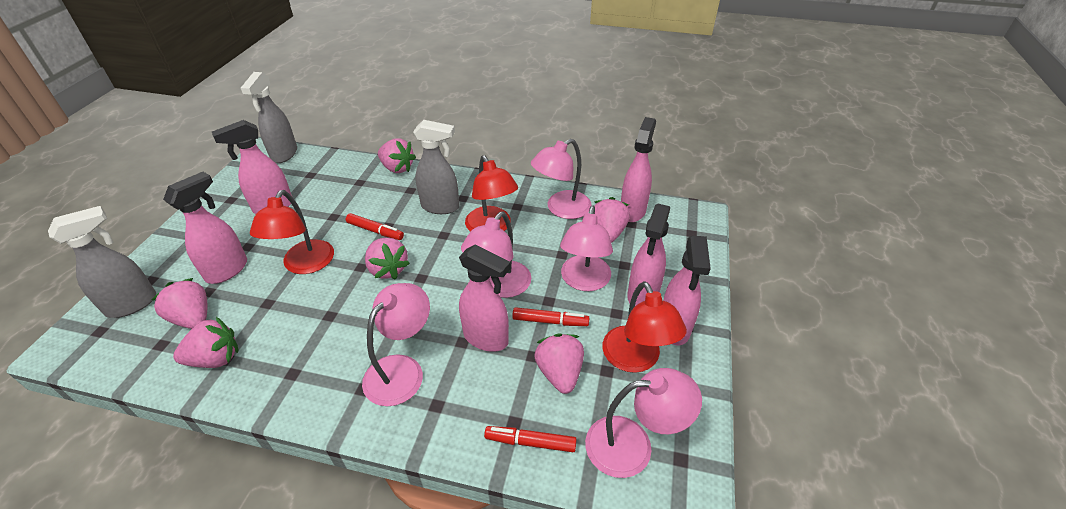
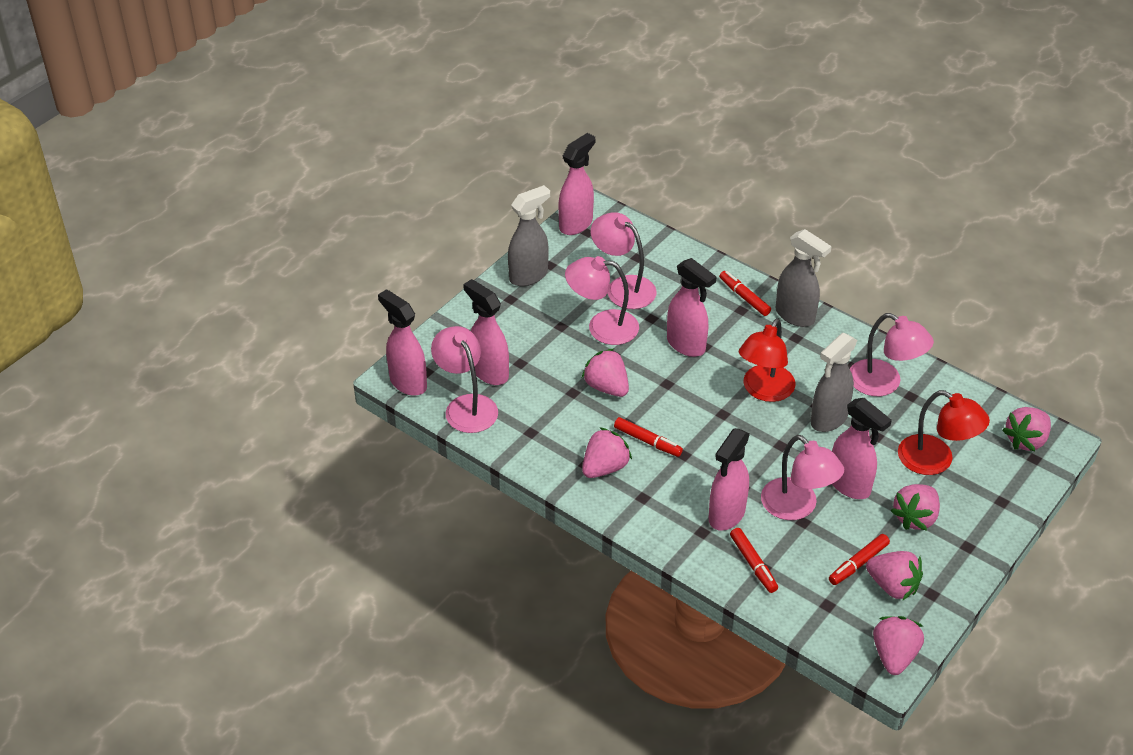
red lamp: 3 -> 2
red marker: 3 -> 4

